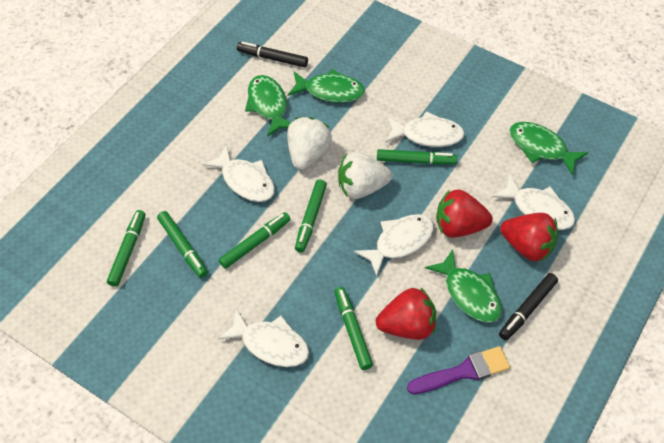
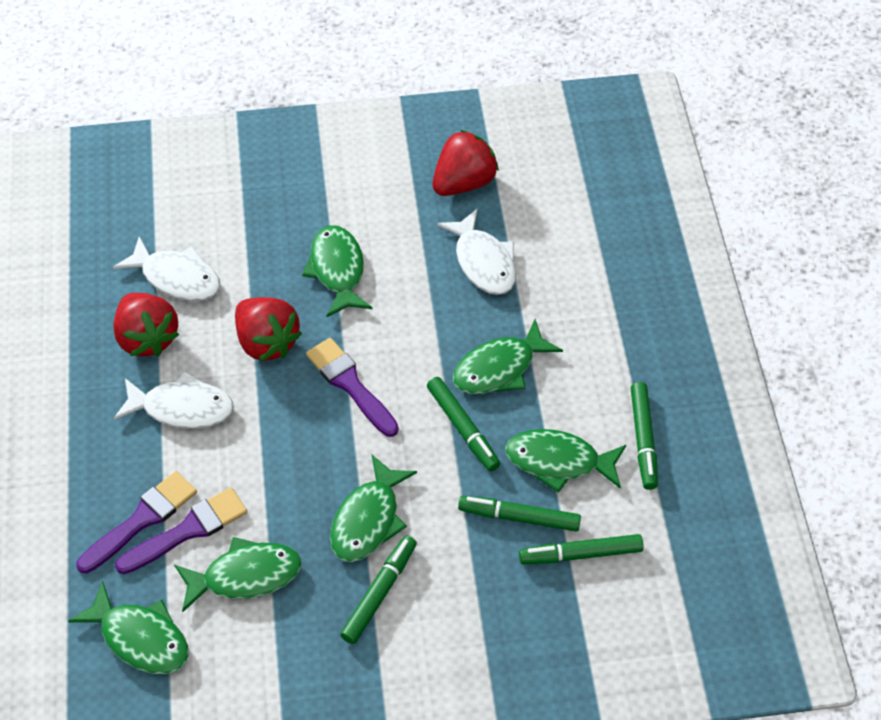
black marker: 2 -> 0
green fish: 4 -> 6
green marker: 6 -> 5
purple brush: 1 -> 3
white fish: 5 -> 3
white strawberry: 2 -> 0

